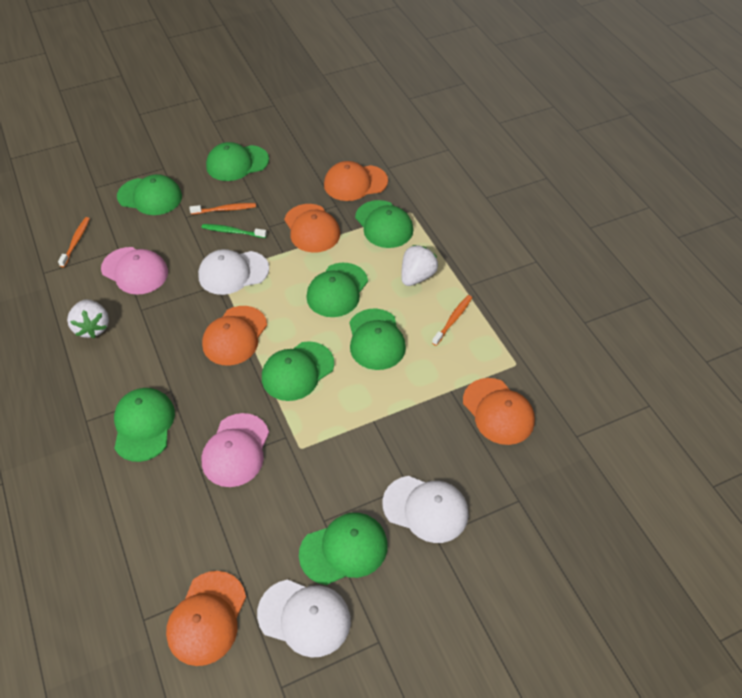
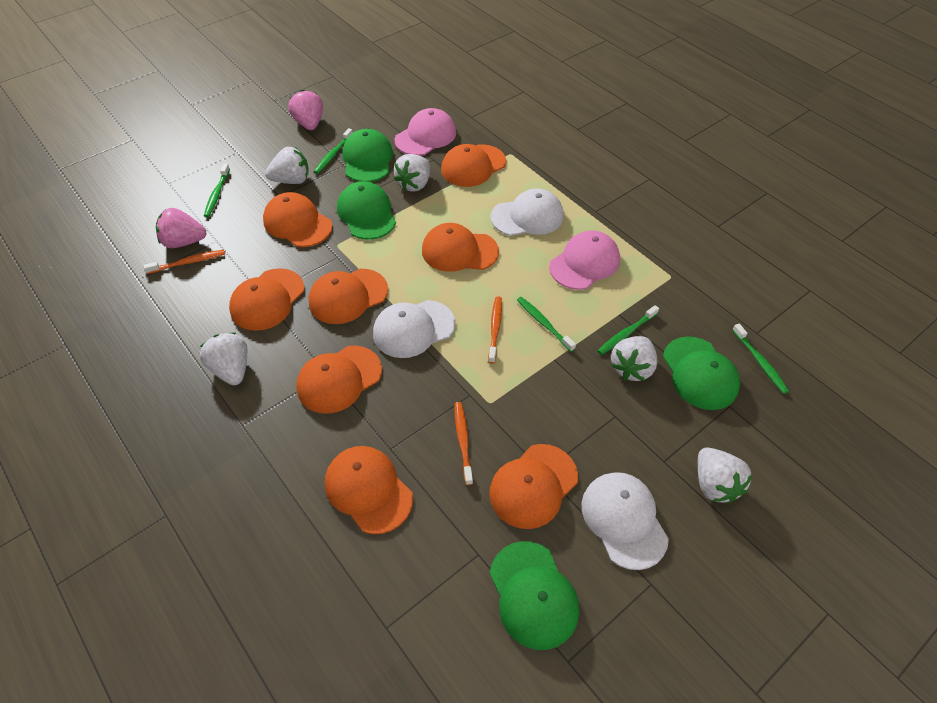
green cap: 8 -> 4
green toothbrush: 1 -> 5
orange cap: 5 -> 8
pink strawberry: 0 -> 2
white strawberry: 2 -> 5

